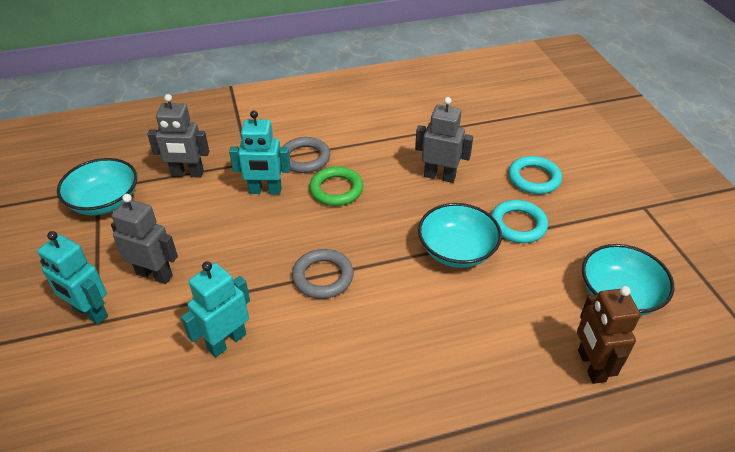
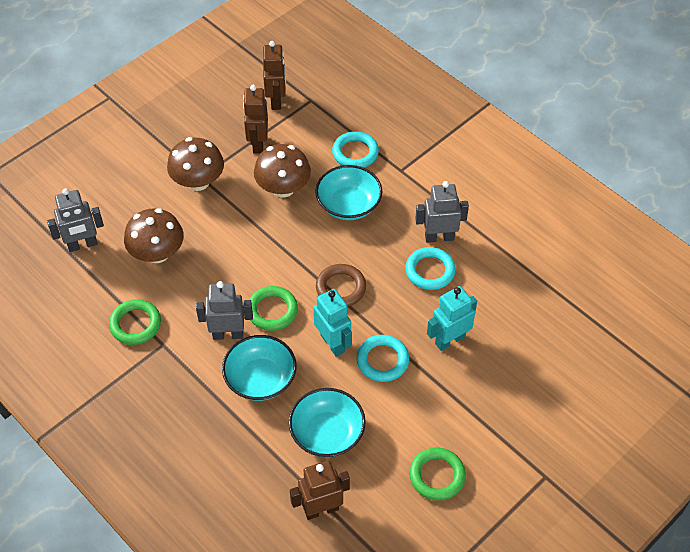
brown mushroom: 0 -> 3
brown ring: 0 -> 1
brown robot: 1 -> 3
green ring: 1 -> 3
grey ring: 2 -> 0
turquoise ring: 2 -> 3
turquoise robot: 3 -> 2

